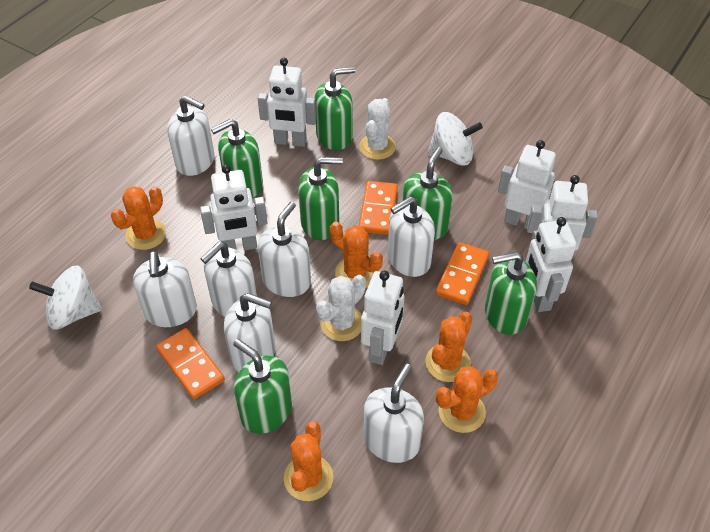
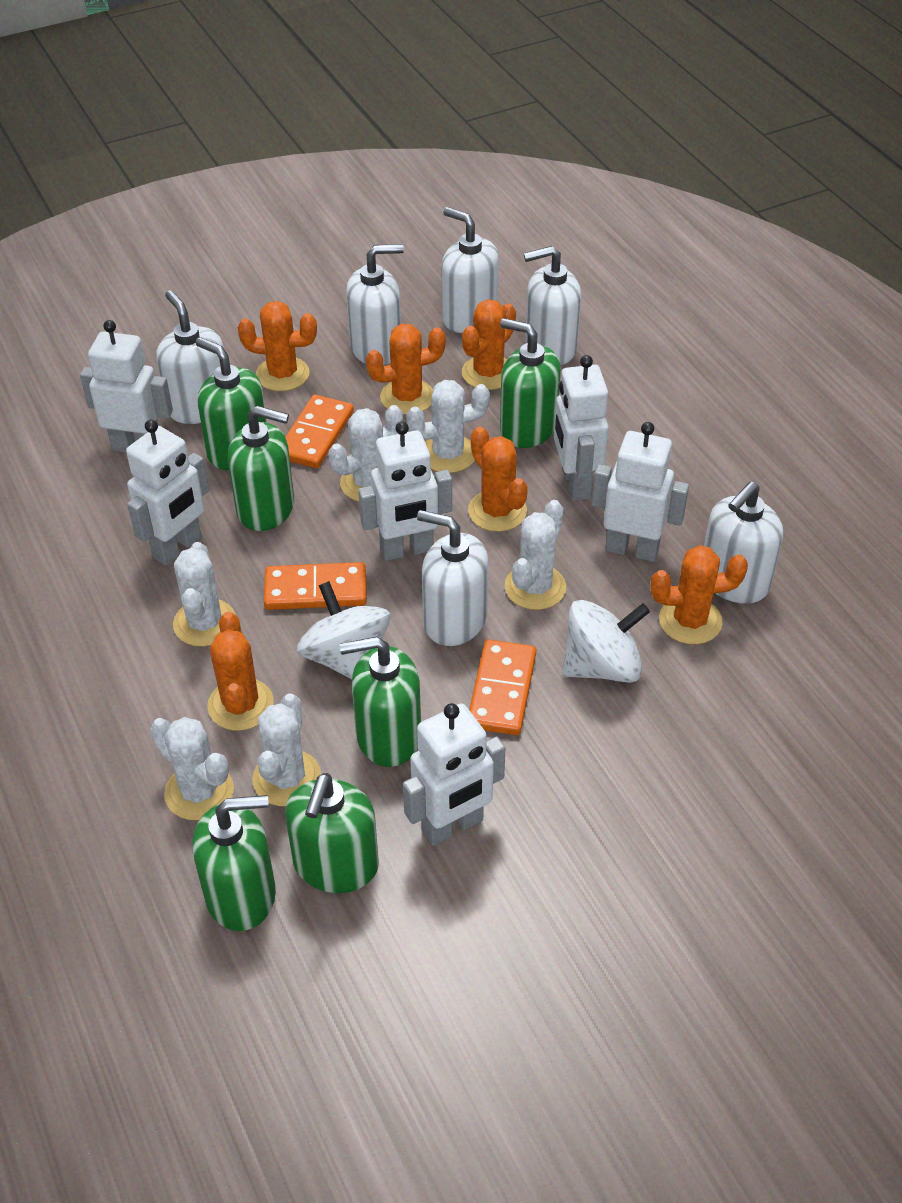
orange cactus: 5 -> 6
white cactus: 2 -> 6
white soap dispenser: 7 -> 6

